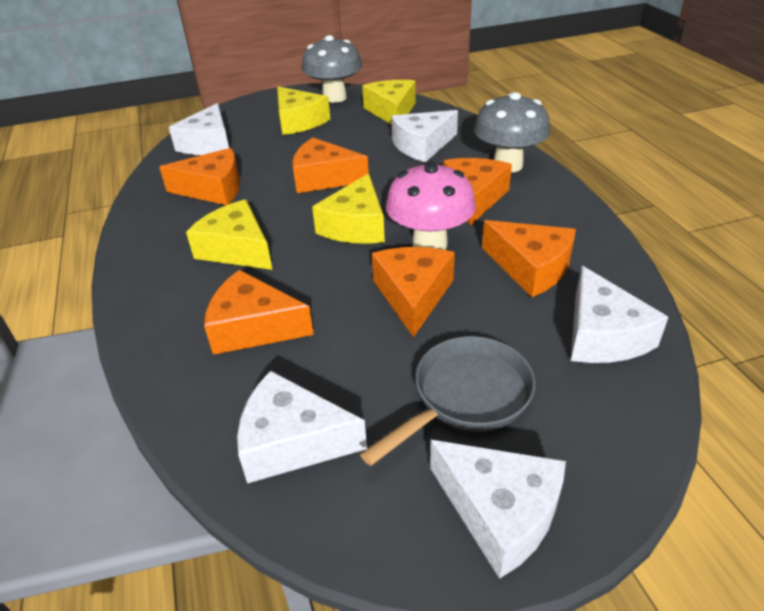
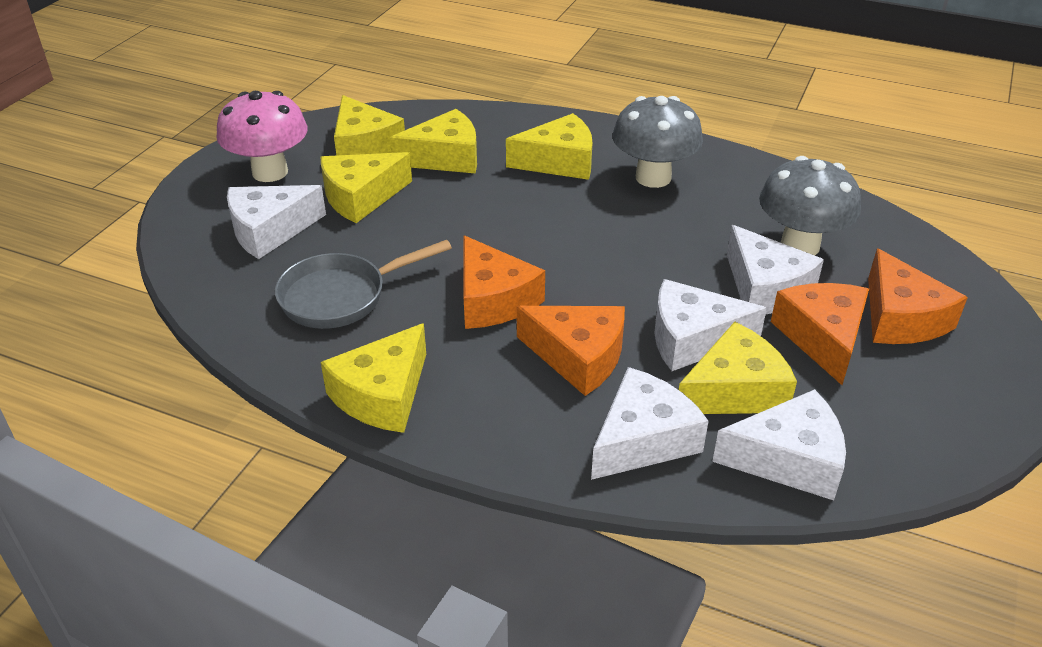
orange cheese: 6 -> 4
yellow cheese: 4 -> 6

